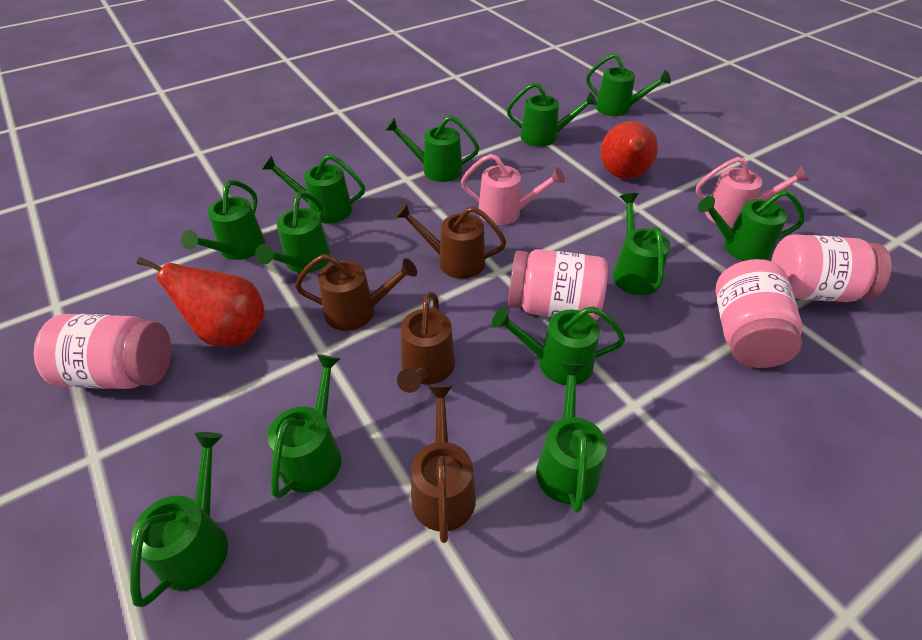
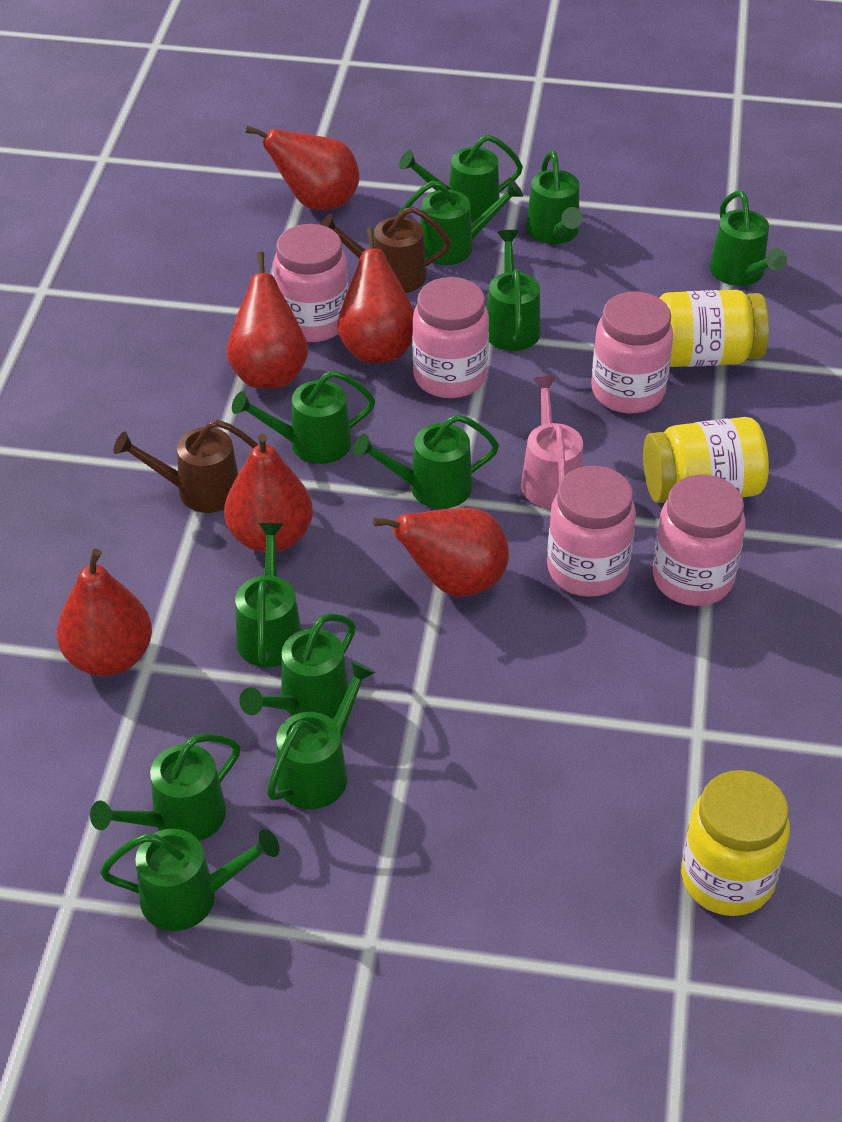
brown watering can: 4 -> 2
pink jar: 4 -> 5
pink watering can: 2 -> 1
red pear: 2 -> 6
yellow jar: 0 -> 3

